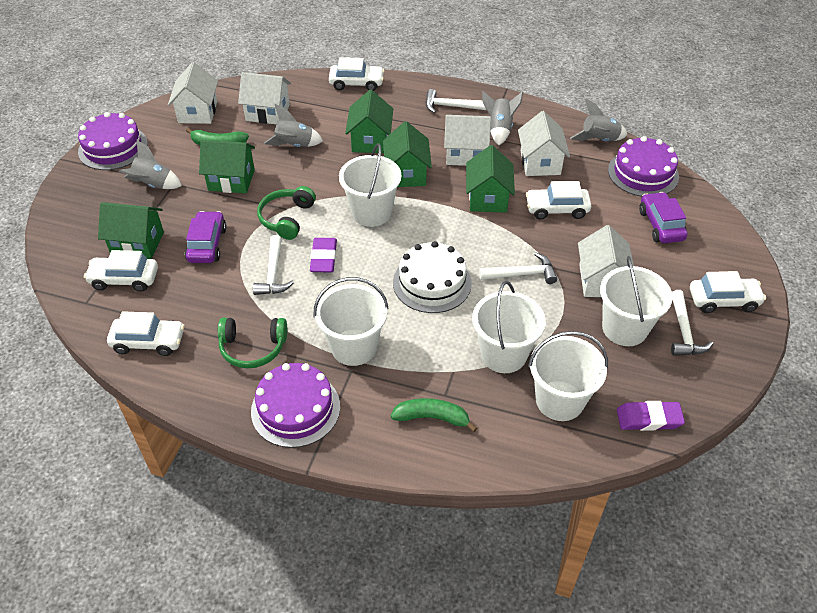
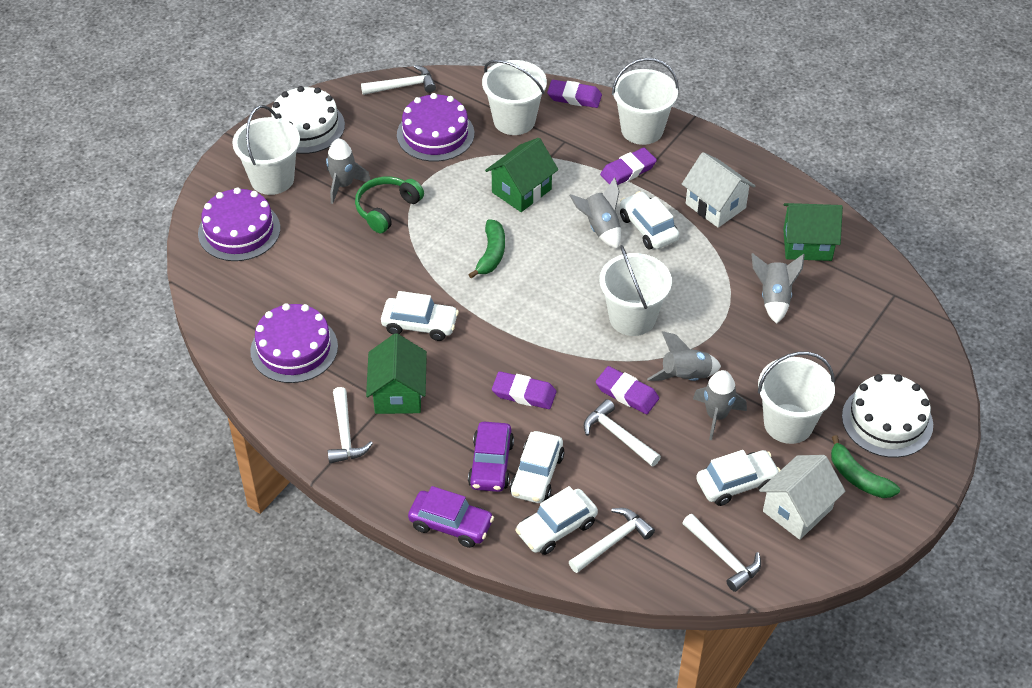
green headphones: 2 -> 1
green house: 5 -> 3
grey rocket: 4 -> 5
purple eraser: 2 -> 4
white cake: 1 -> 2
white hammer: 4 -> 5
white house: 5 -> 2

